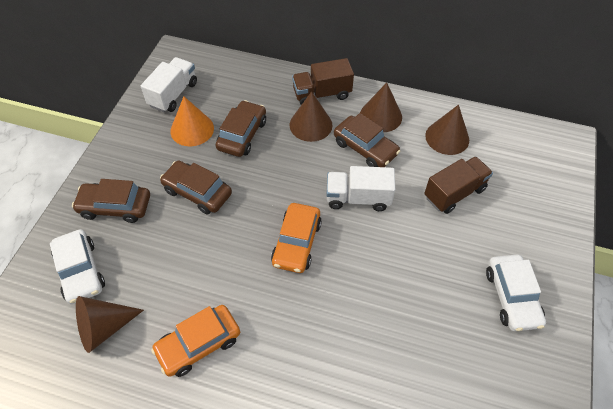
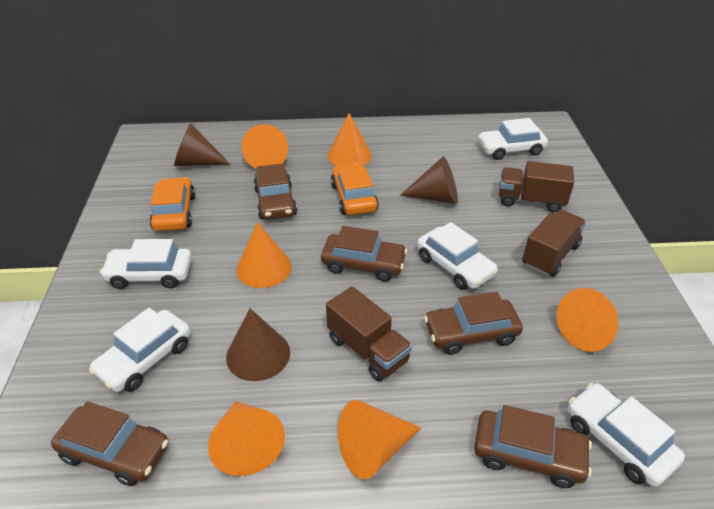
brown car: 4 -> 5
brown cone: 4 -> 3
brown truck: 2 -> 3
orange cone: 1 -> 6
white car: 2 -> 5
white truck: 2 -> 0

